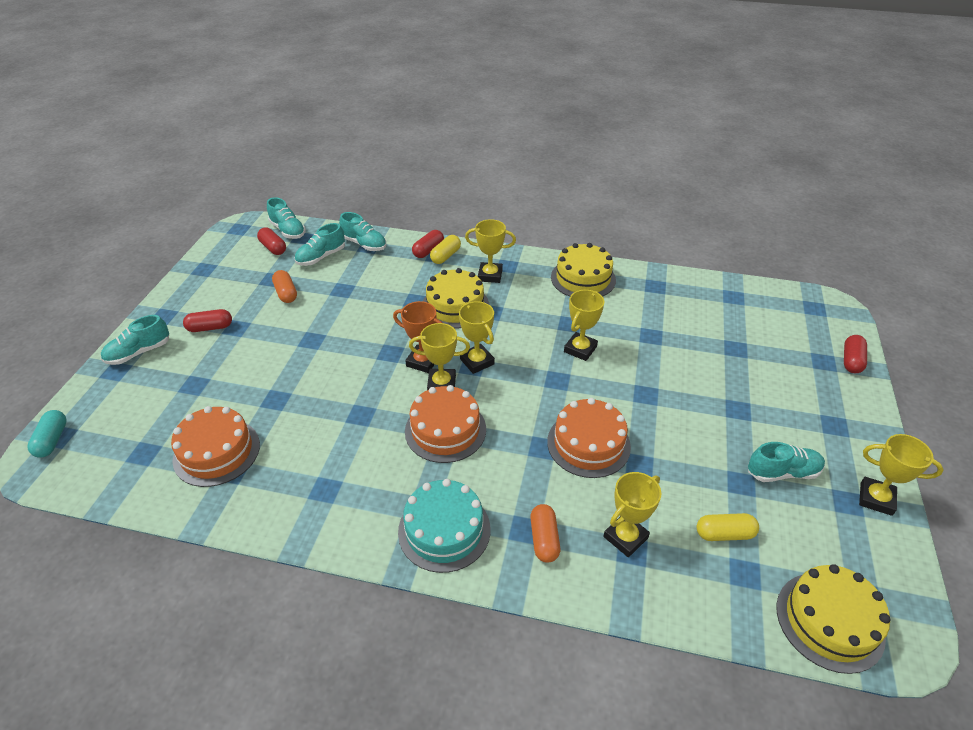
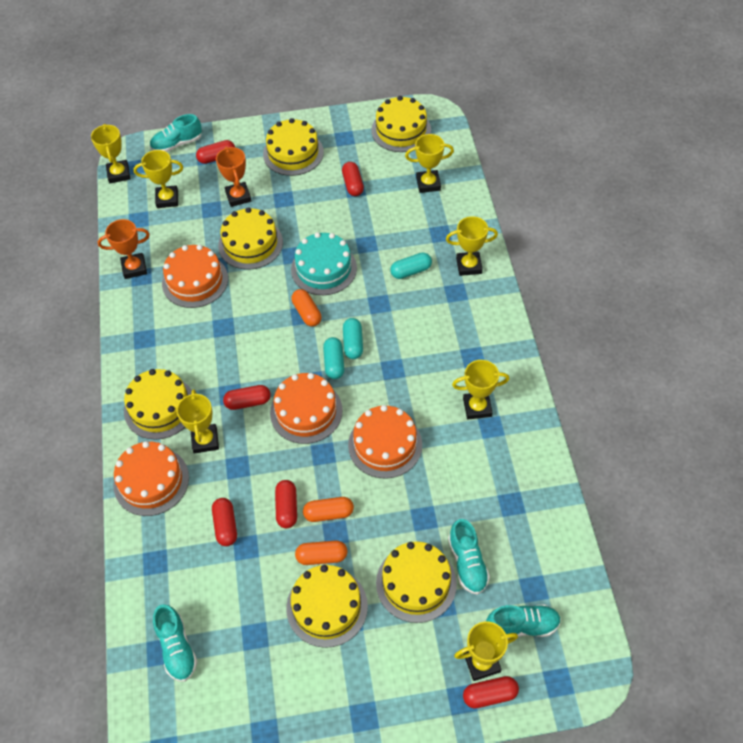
orange cake: 3 -> 4
orange capsule: 2 -> 3
orange trophy: 1 -> 2
red capsule: 4 -> 6
turquoise capsule: 1 -> 3
turquoise shoe: 5 -> 4
yellow cake: 3 -> 6
yellow capsule: 2 -> 0
yellow trophy: 6 -> 7

